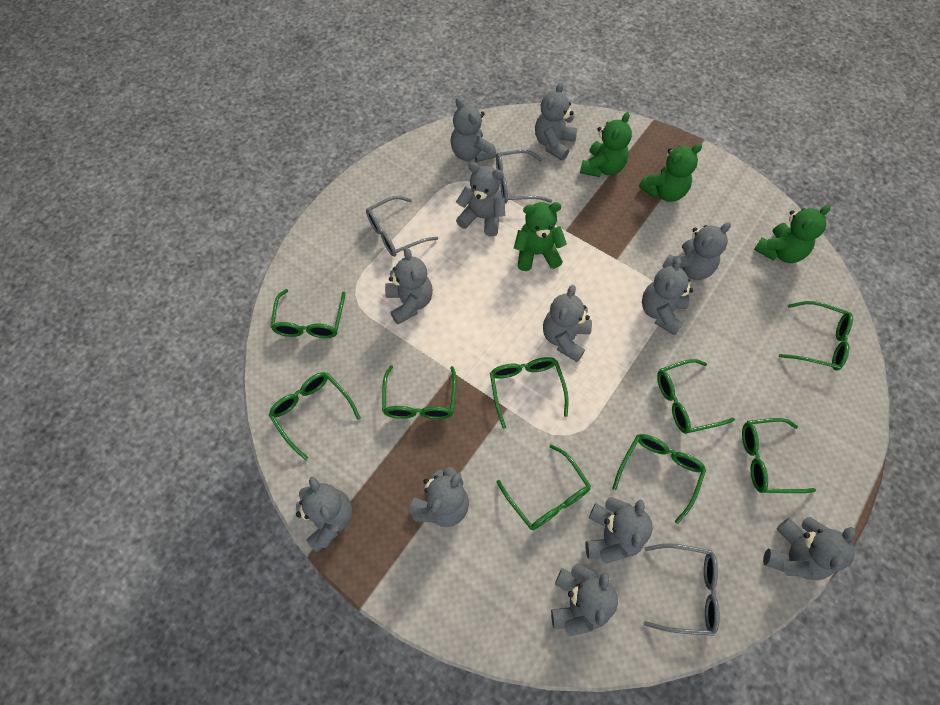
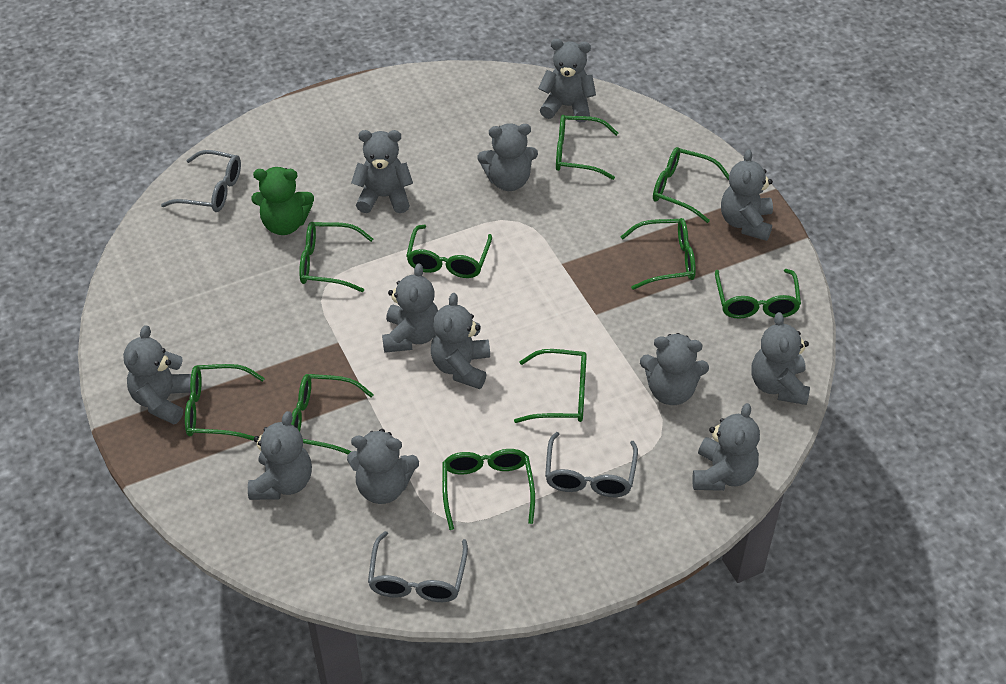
green glasses: 9 -> 10
green teddy bear: 4 -> 1

